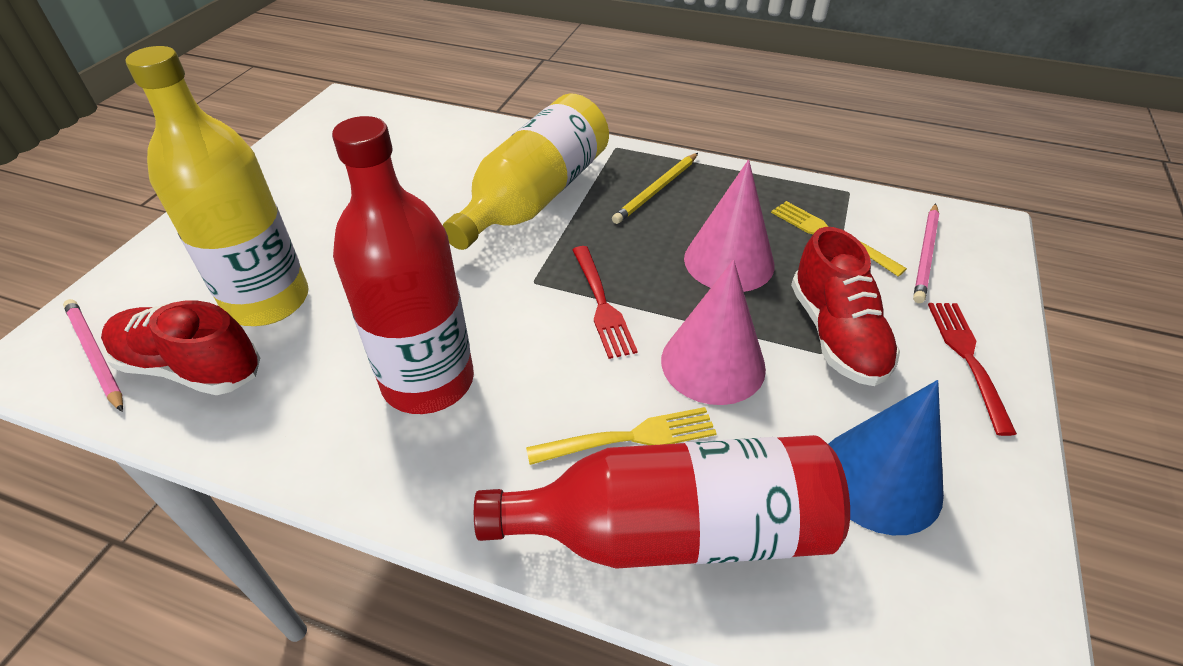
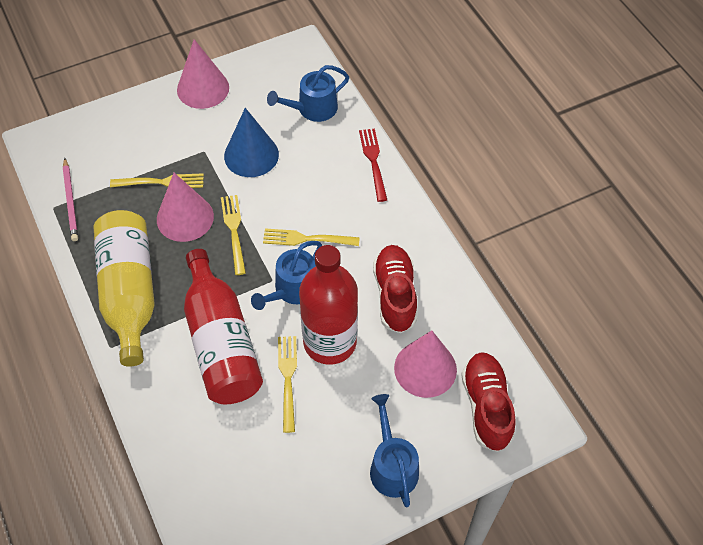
blue watering can: 0 -> 3
pink cone: 2 -> 3
pink pencil: 2 -> 1
red fork: 2 -> 1
yellow bottle: 2 -> 1
yellow fork: 2 -> 4
yellow pencil: 1 -> 0

